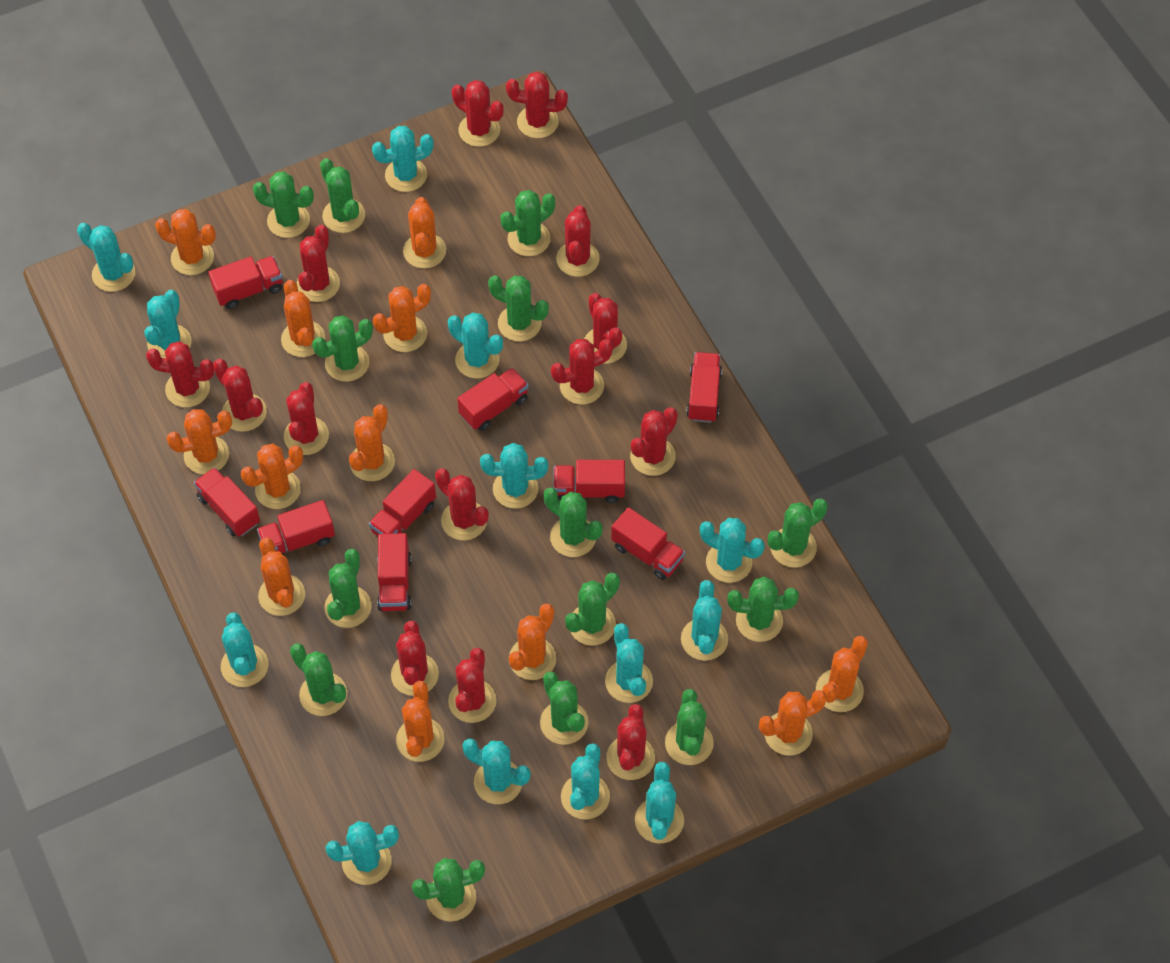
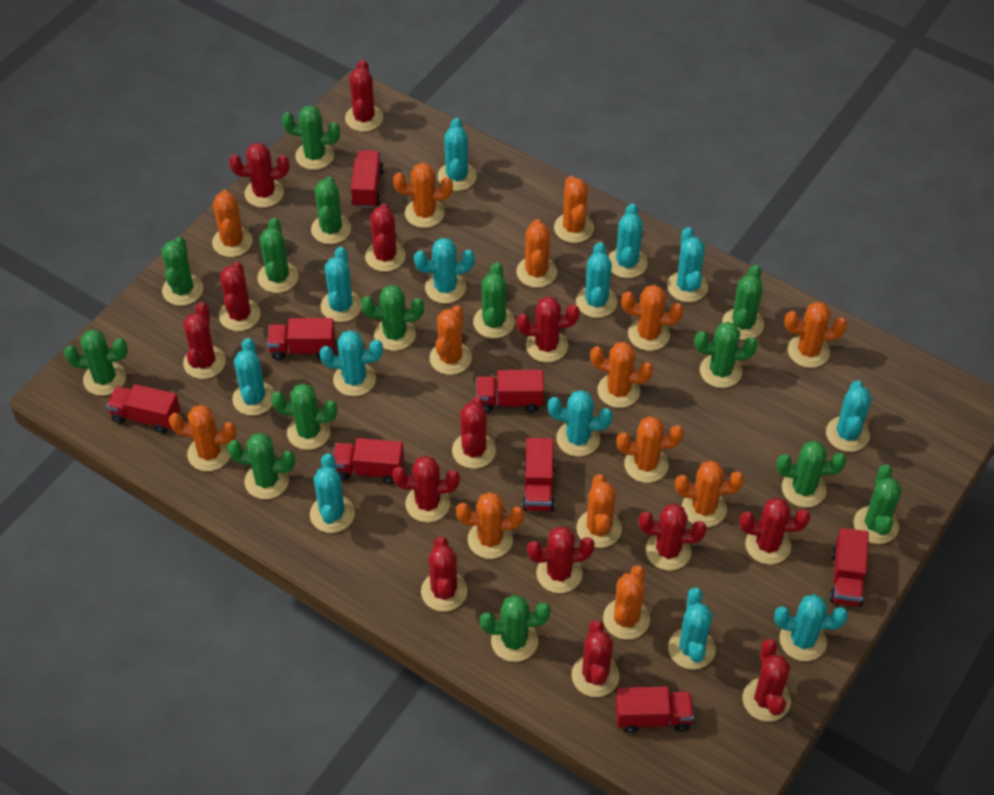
orange cactus: 12 -> 14
red truck: 9 -> 8

